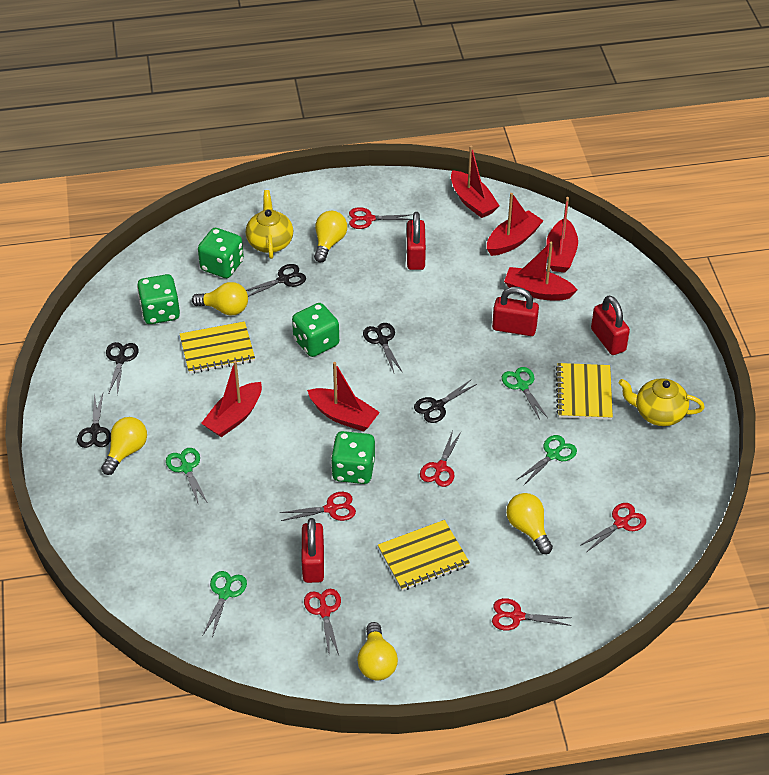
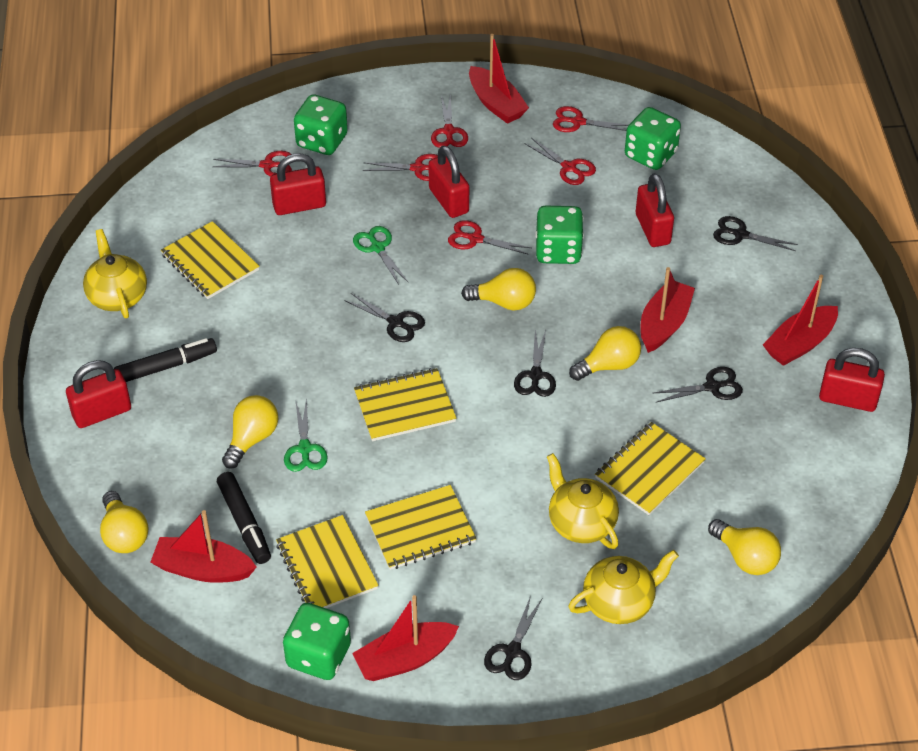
black marker: 0 -> 2
green scissors: 4 -> 2
red boat: 6 -> 5
red padlock: 4 -> 5
yellow notebook: 3 -> 5
yellow teapot: 2 -> 3

